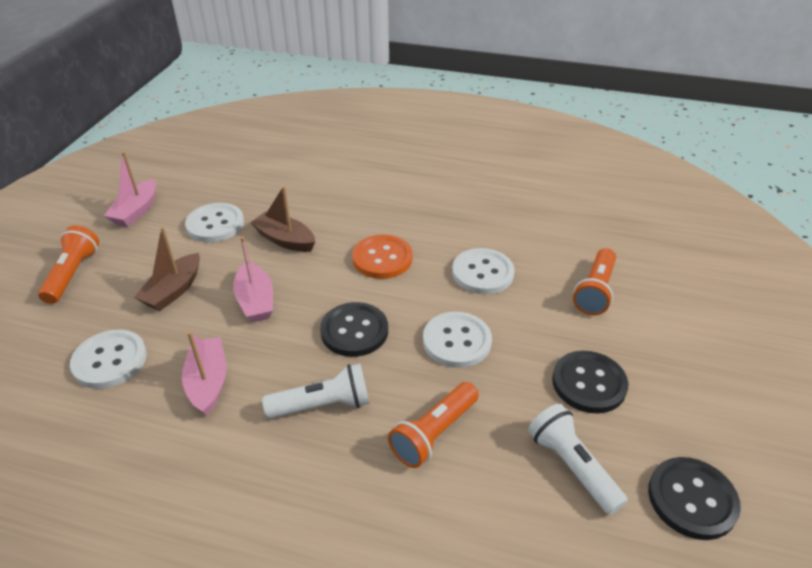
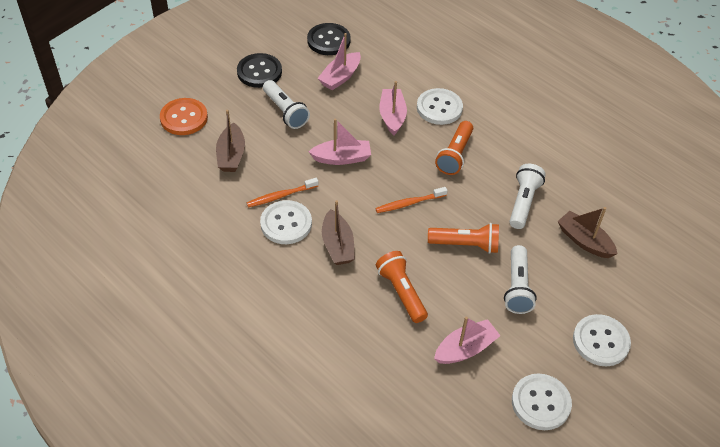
black button: 3 -> 2
brown boat: 2 -> 3
orange toothbrush: 0 -> 2
pink boat: 3 -> 4
white flashlight: 2 -> 3

